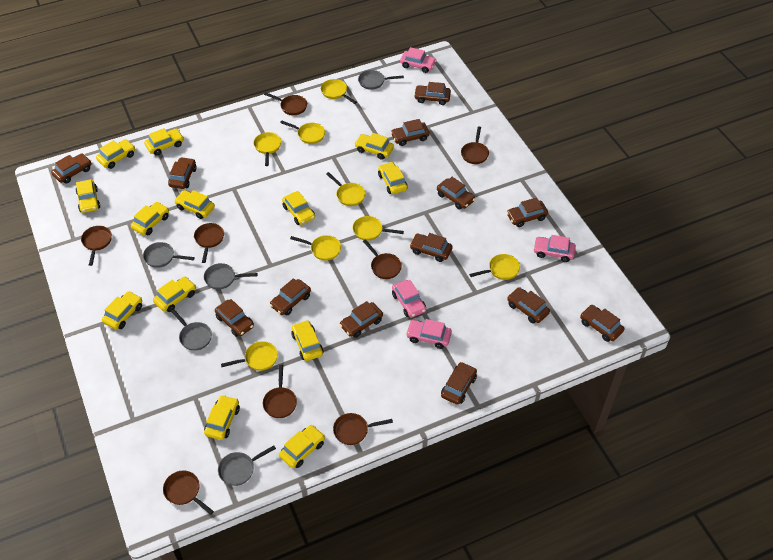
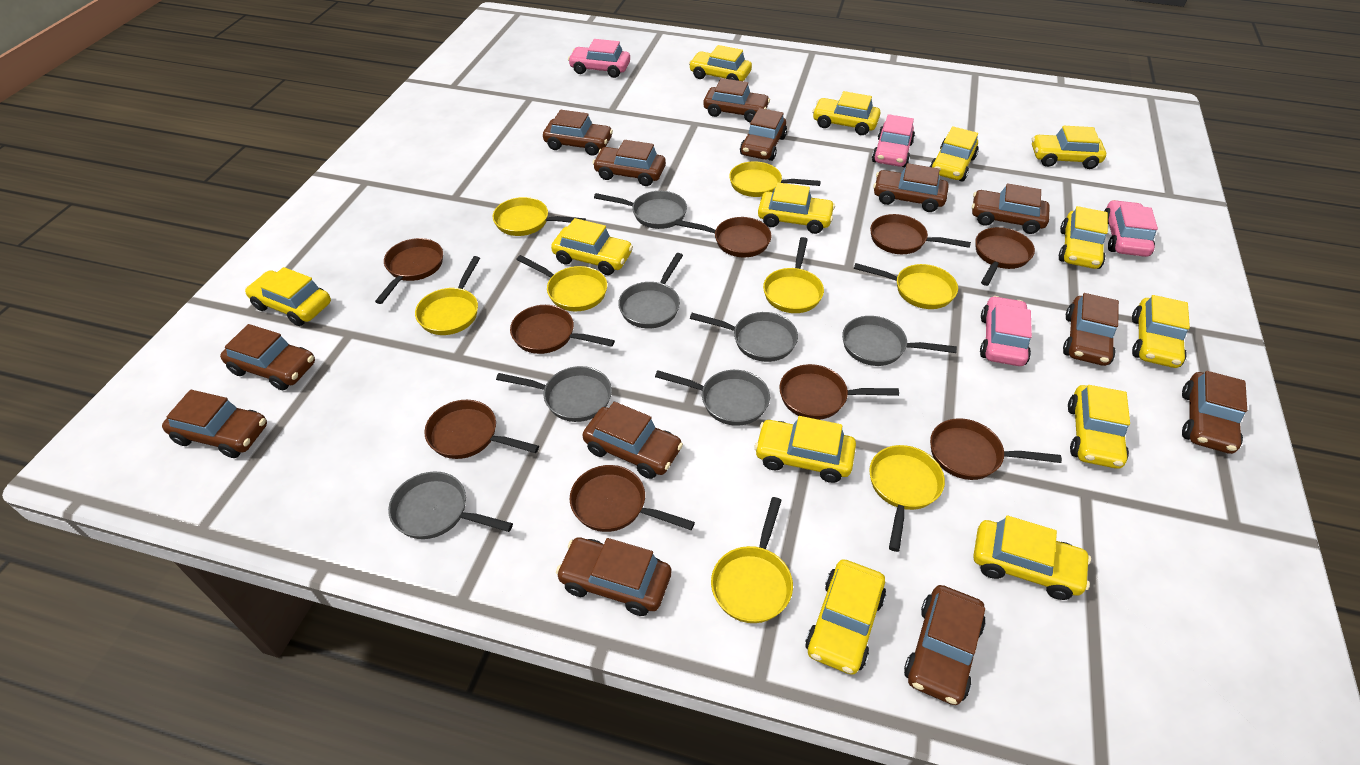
brown pan: 8 -> 9
grey pan: 5 -> 7

